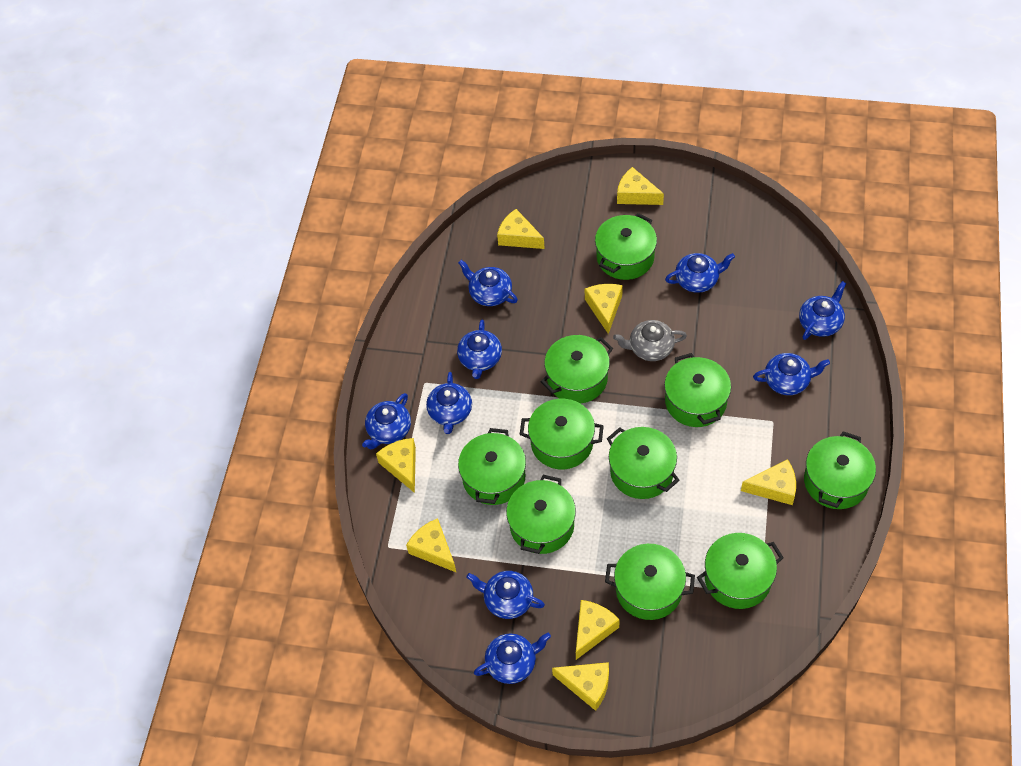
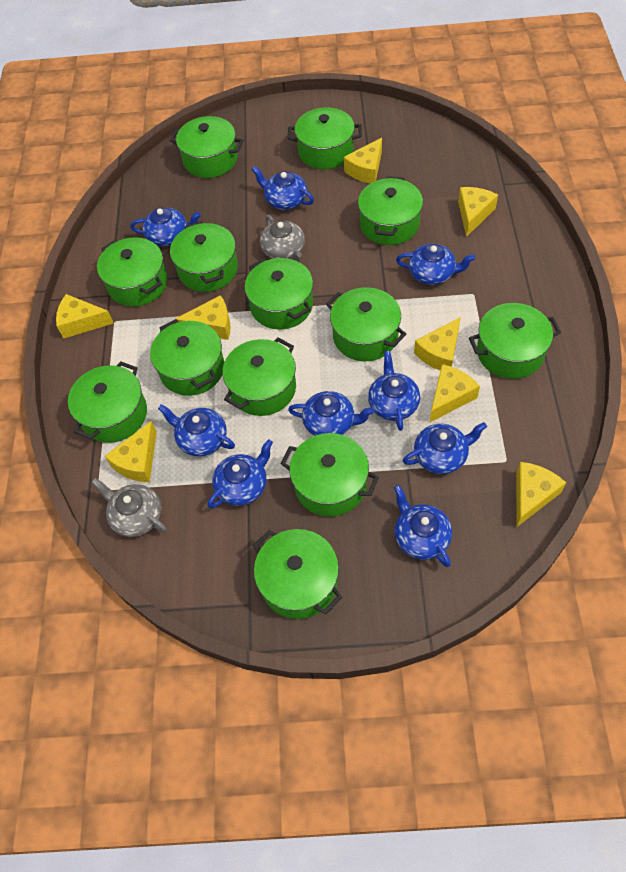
green pot: 10 -> 13
grey teapot: 1 -> 2

